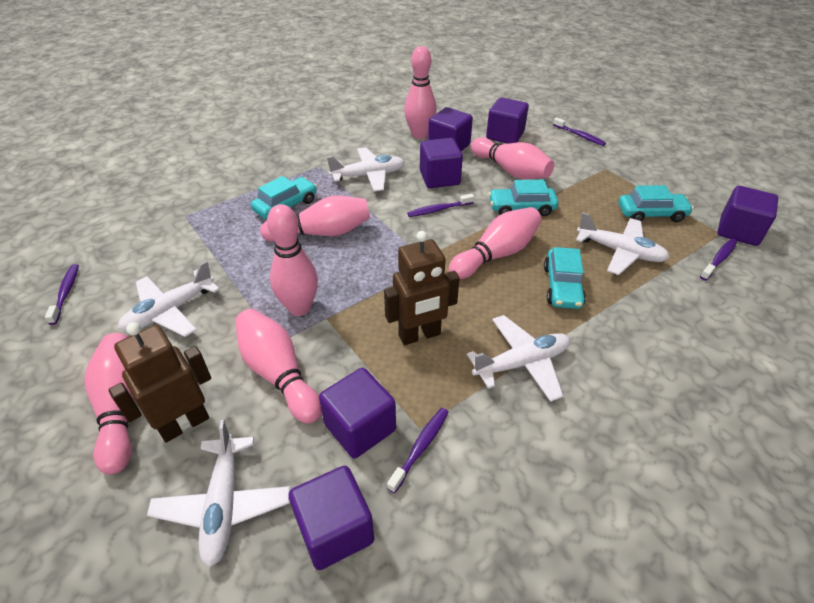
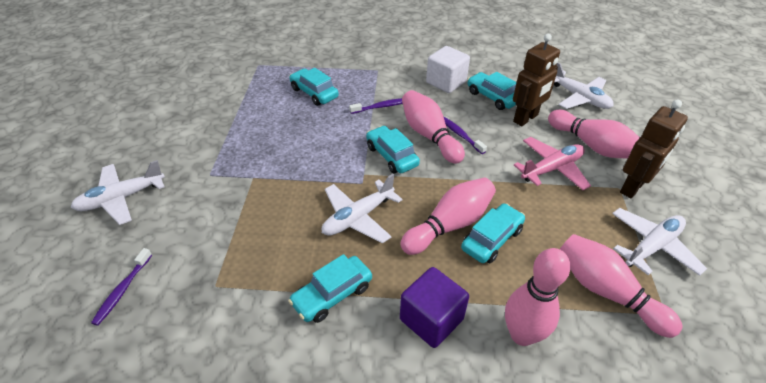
pink bowling pin: 7 -> 5
pink plane: 0 -> 1
purple cube: 6 -> 1
purple toothbrush: 5 -> 3
turquoise car: 4 -> 5
white cube: 0 -> 1
white plane: 5 -> 4

